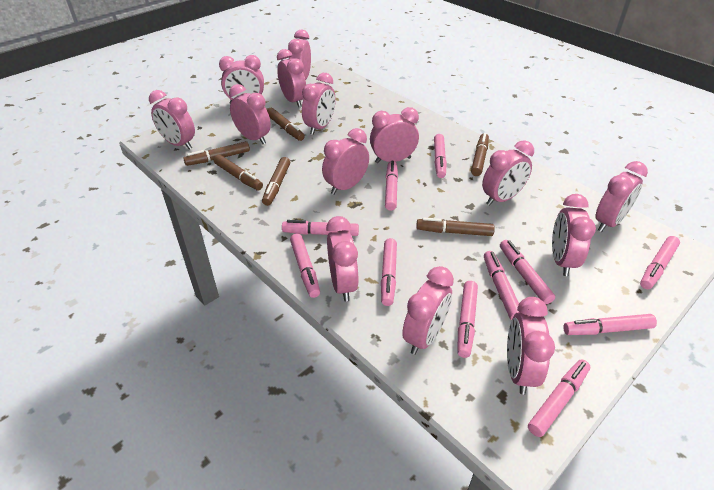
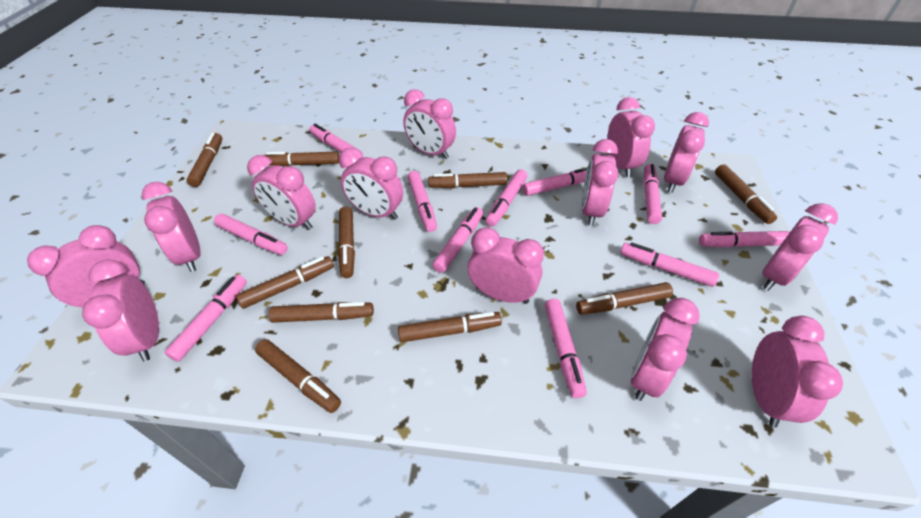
brown marker: 6 -> 10
pink clock: 14 -> 13

